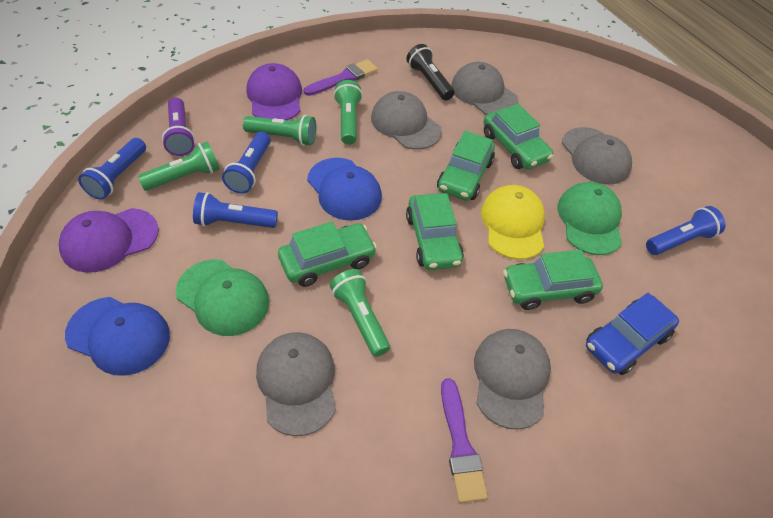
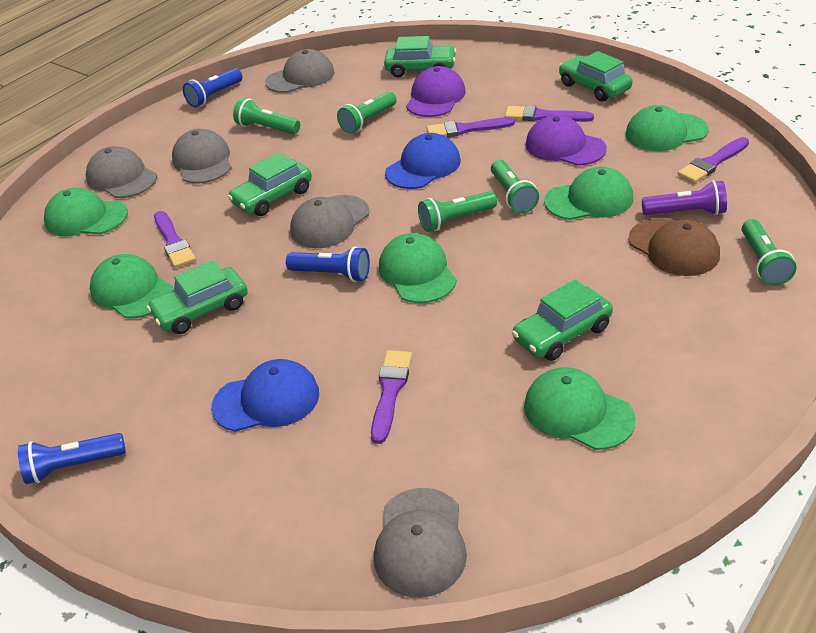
black flashlight: 1 -> 0
blue car: 1 -> 0
blue flashlight: 4 -> 3
brown cap: 0 -> 1
green cap: 2 -> 6
green flashlight: 4 -> 5
purple brush: 2 -> 5
yellow cap: 1 -> 0

